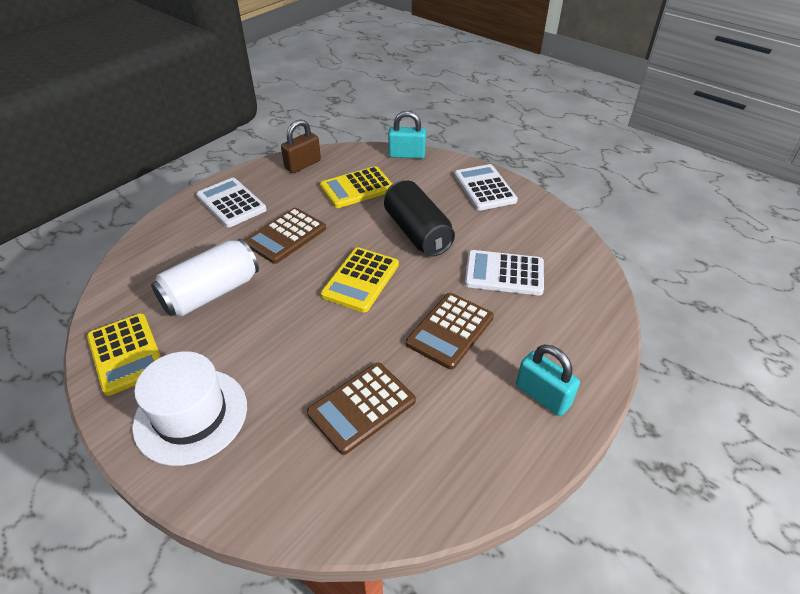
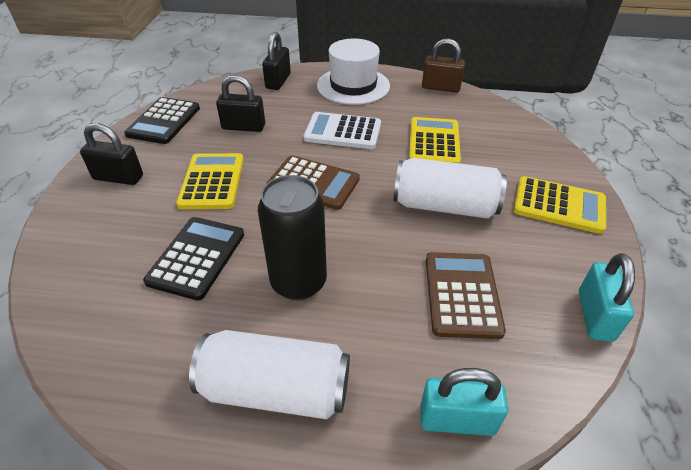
black calculator: 0 -> 2
black padlock: 0 -> 3
brown calculator: 3 -> 2
white calculator: 3 -> 1
white can: 1 -> 2

